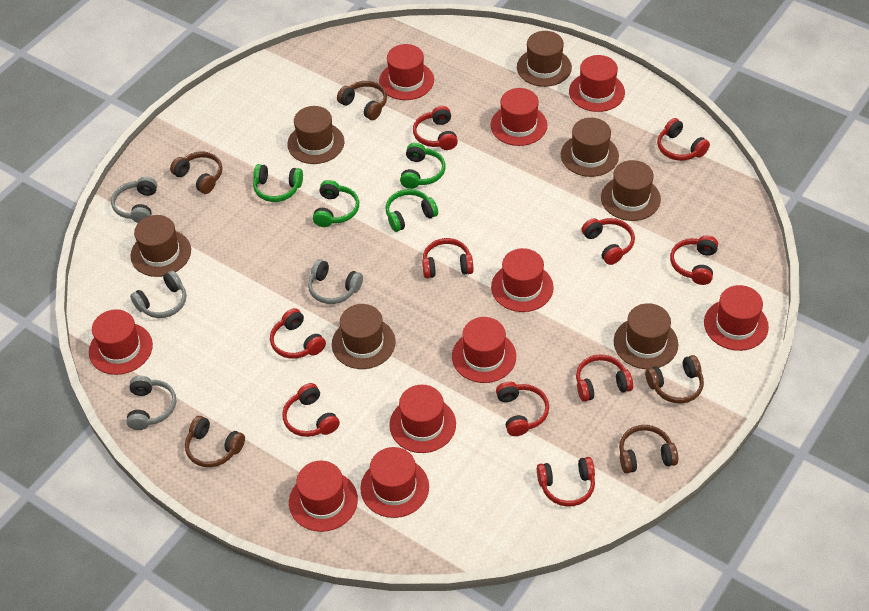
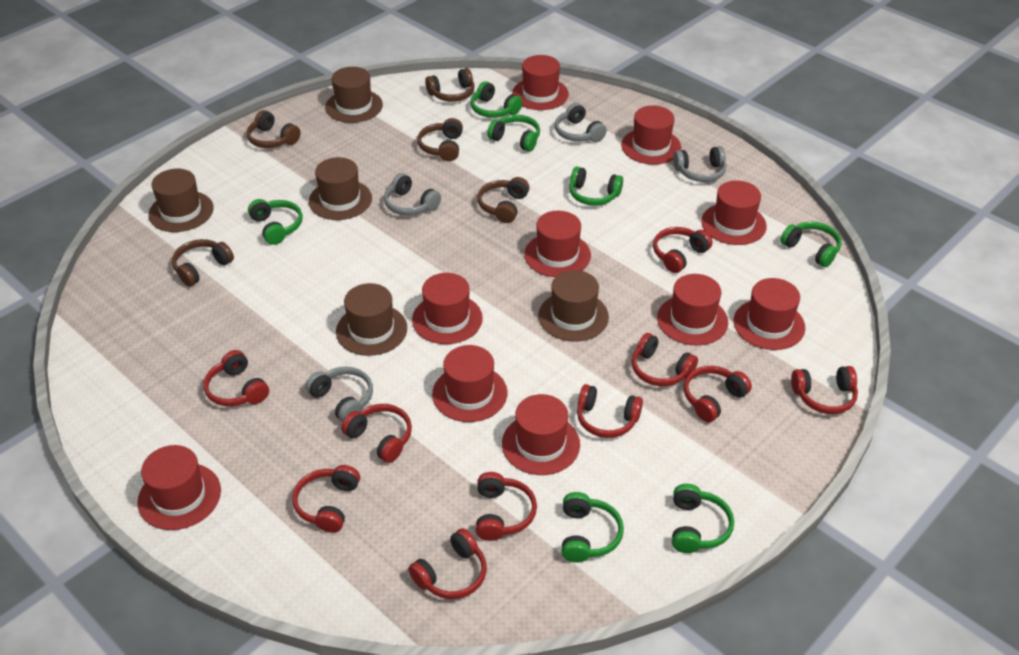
brown hat: 7 -> 5
green headphones: 4 -> 7

